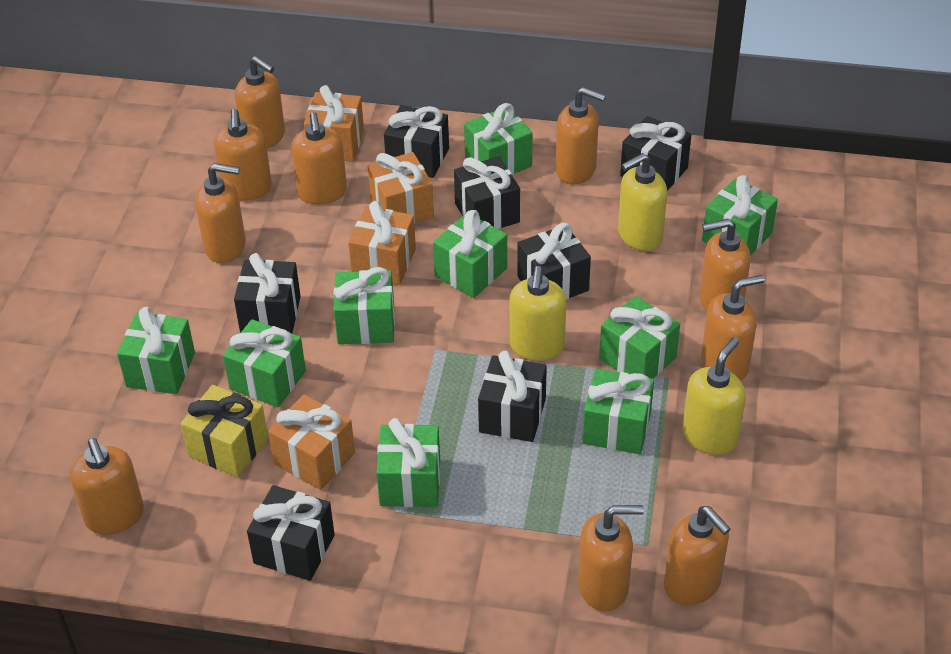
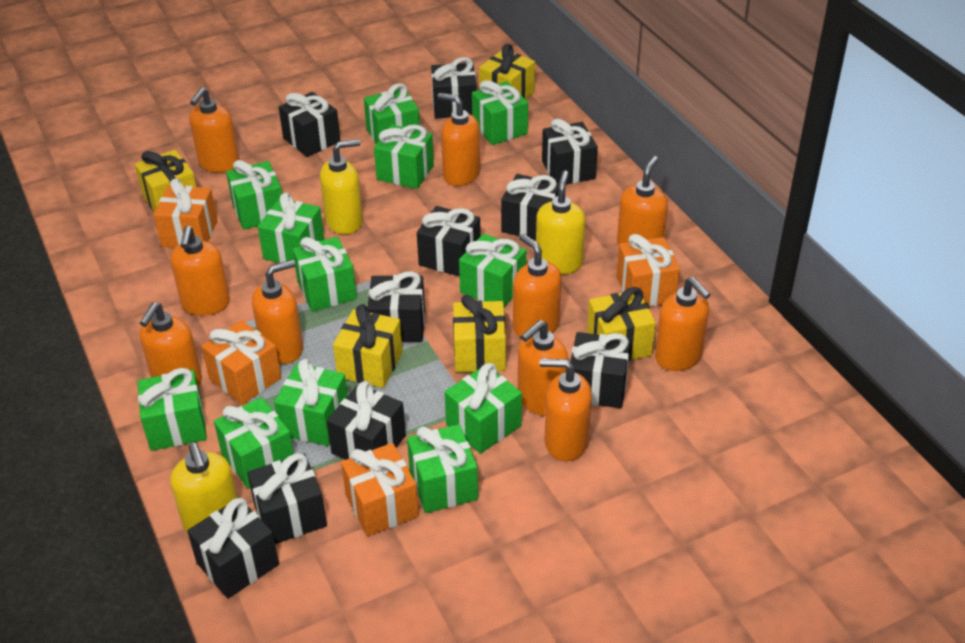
black gift: 7 -> 10
green gift: 9 -> 12
yellow gift: 1 -> 5

